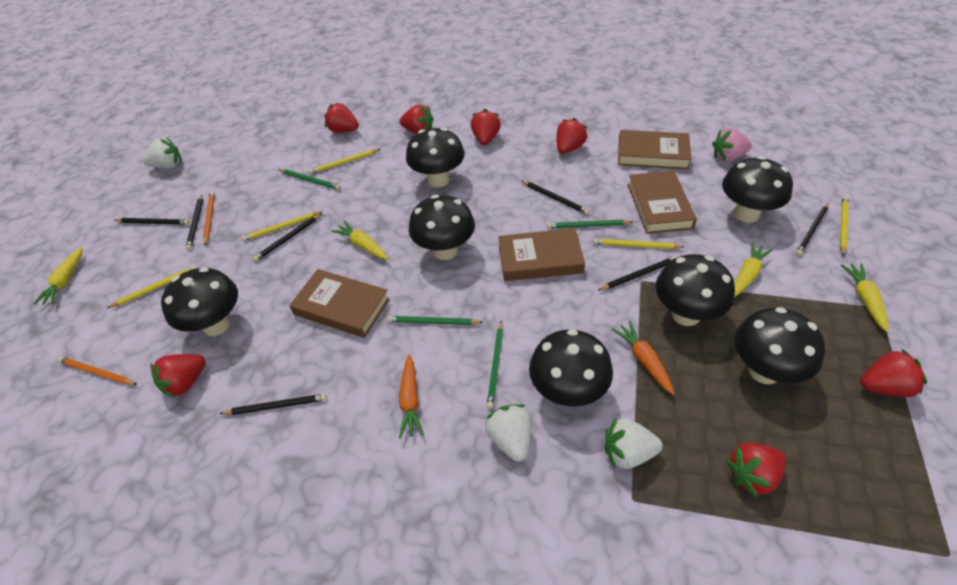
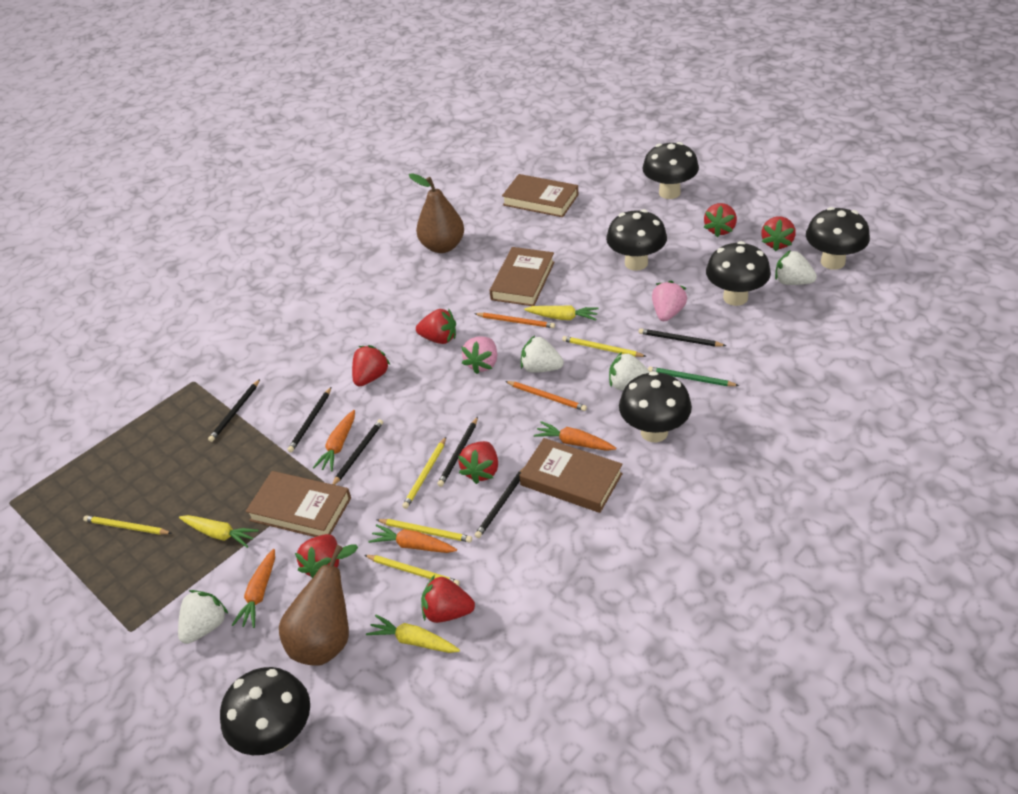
black mushroom: 7 -> 6
black pencil: 7 -> 6
brown pear: 0 -> 2
green pencil: 4 -> 1
orange carrot: 2 -> 4
pink strawberry: 1 -> 2
white strawberry: 3 -> 4
yellow carrot: 4 -> 3

